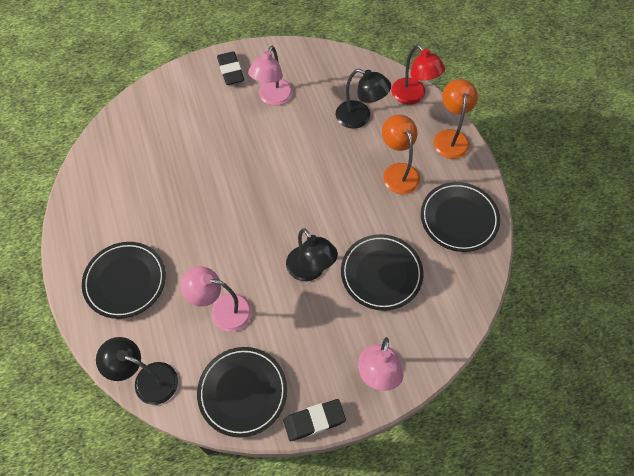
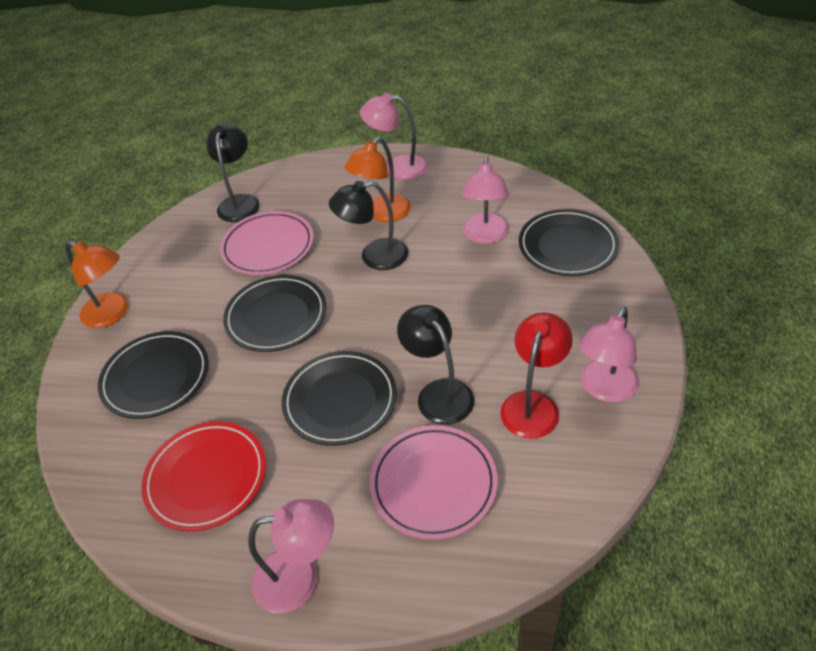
black eraser: 2 -> 0
pink lamp: 3 -> 4
pink plate: 0 -> 2
red plate: 0 -> 1

